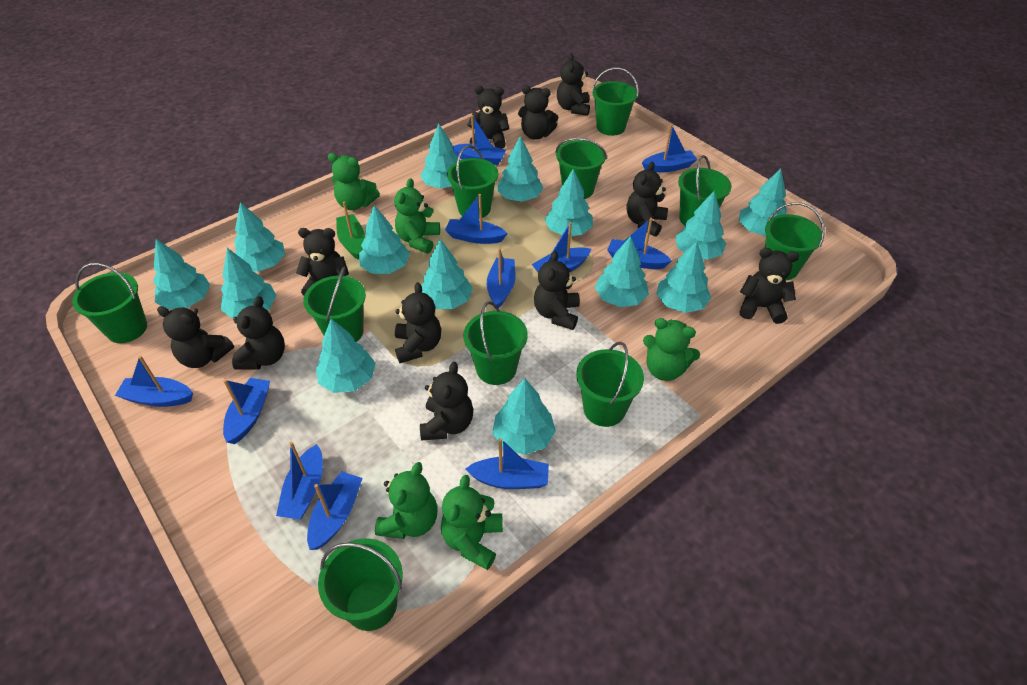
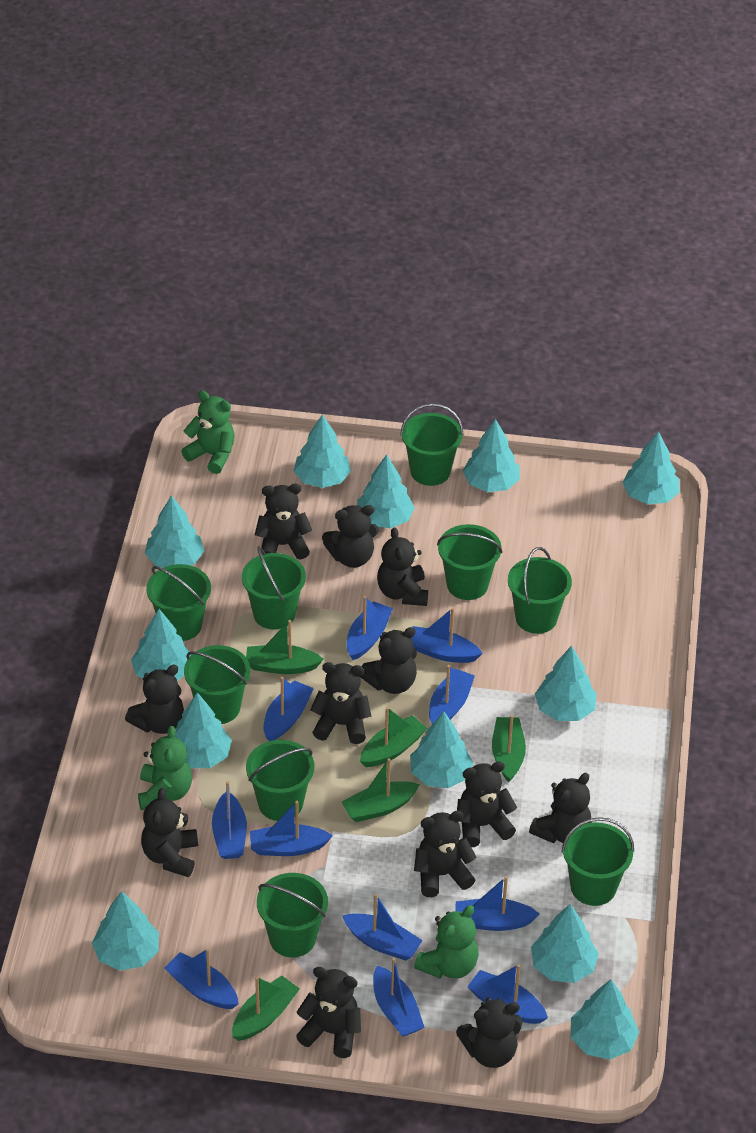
black teddy bear: 11 -> 12
green boat: 1 -> 5
green bucket: 10 -> 9
green teddy bear: 5 -> 3
turquoise tree: 14 -> 12

